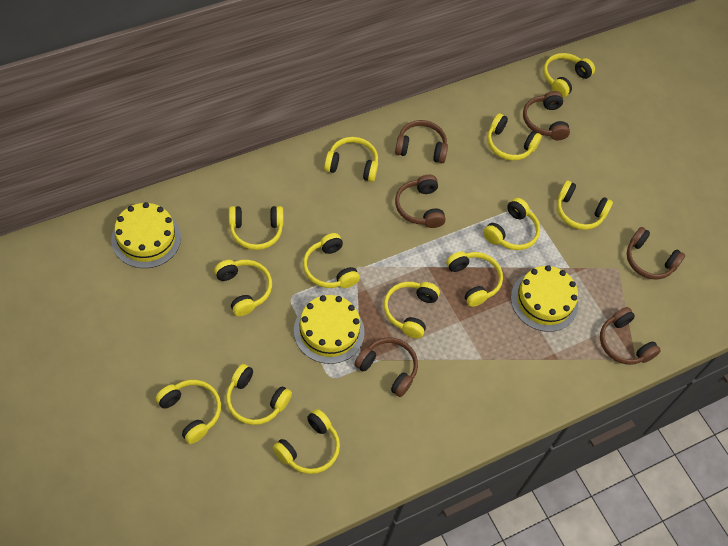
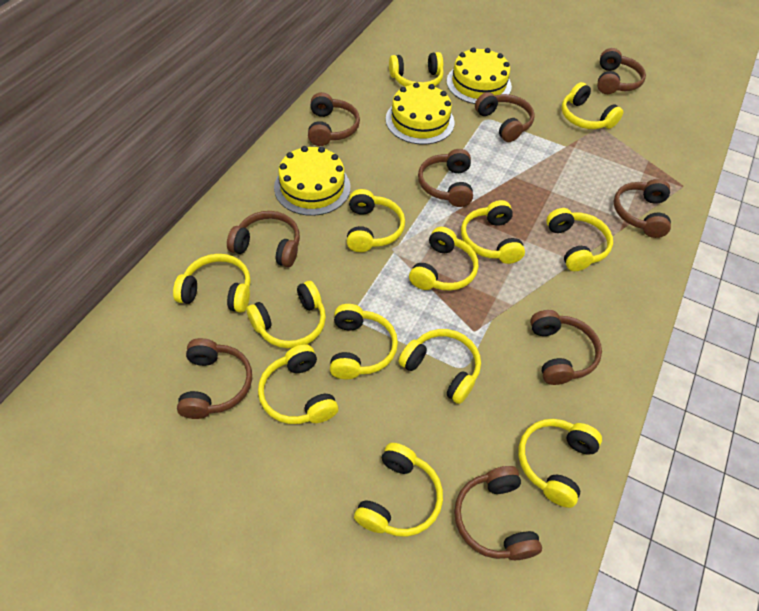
brown headphones: 6 -> 9

